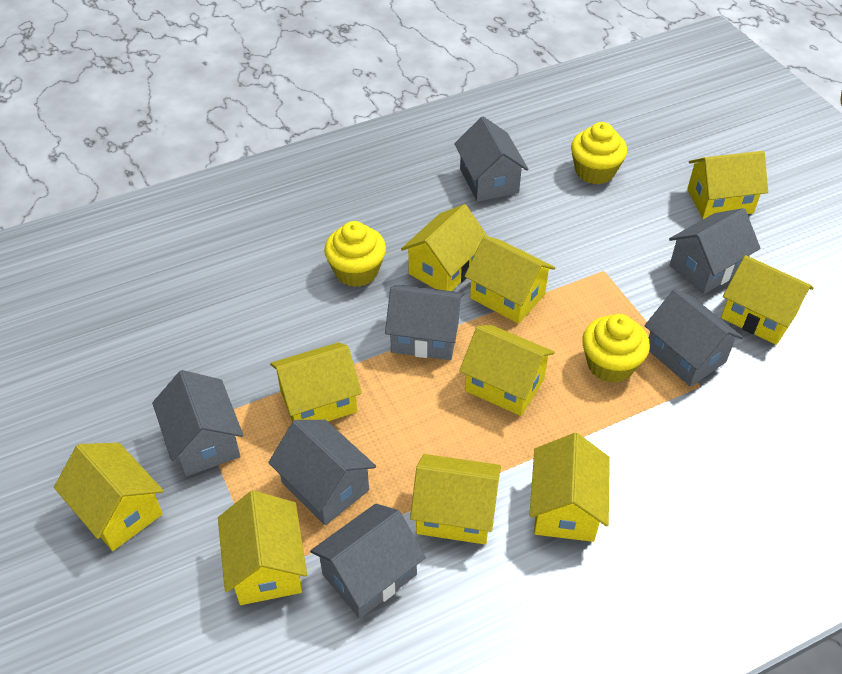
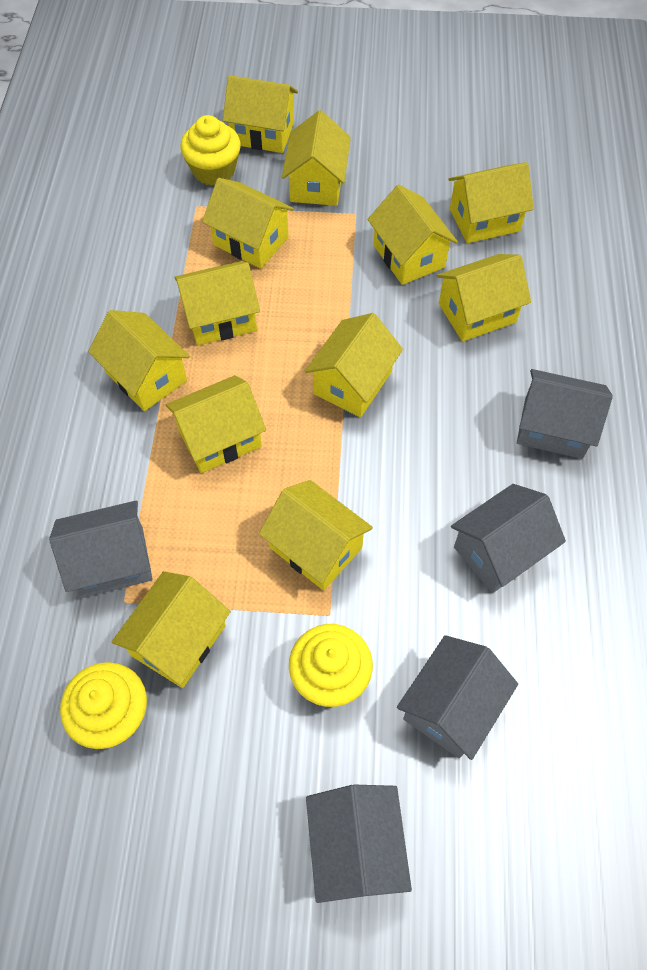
grey house: 7 -> 5
yellow house: 10 -> 12

